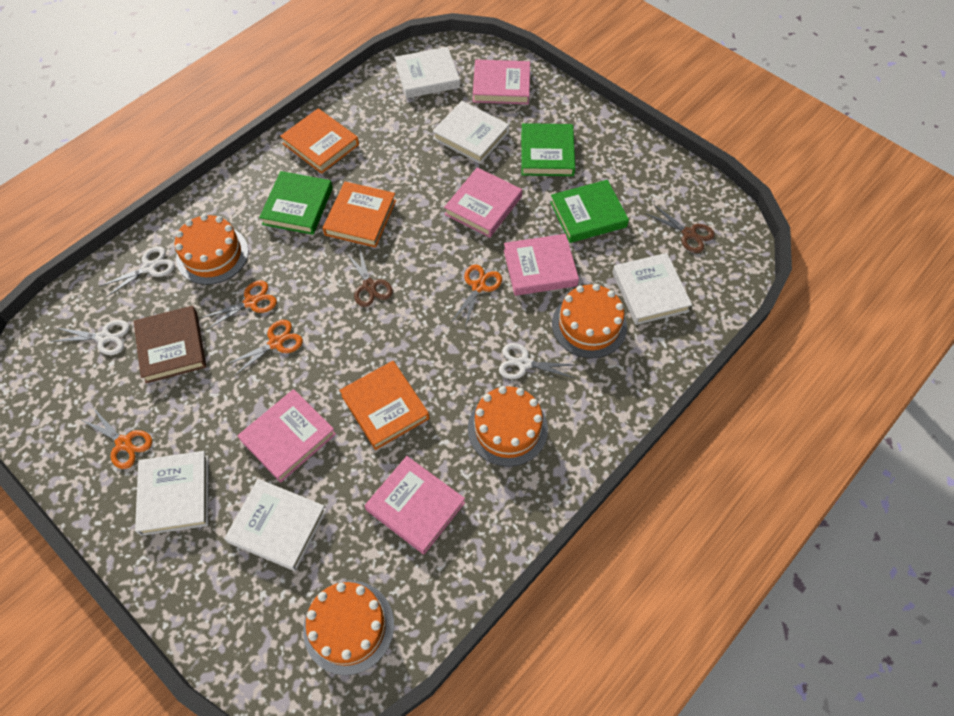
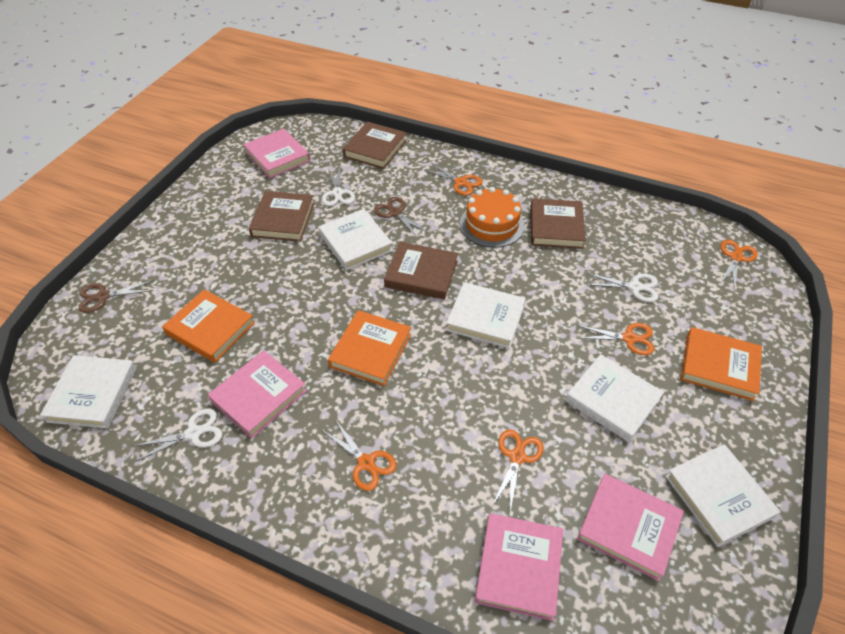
brown book: 1 -> 4
green book: 3 -> 0
orange cake: 4 -> 1
orange scissors: 4 -> 5
pink book: 5 -> 4

